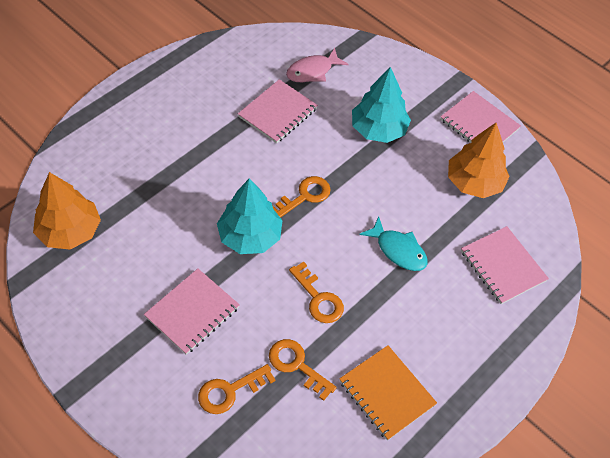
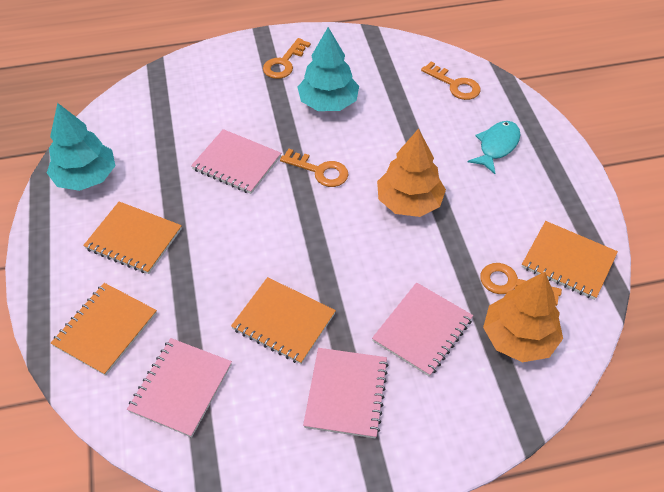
orange notebook: 1 -> 4
pink fish: 1 -> 0

